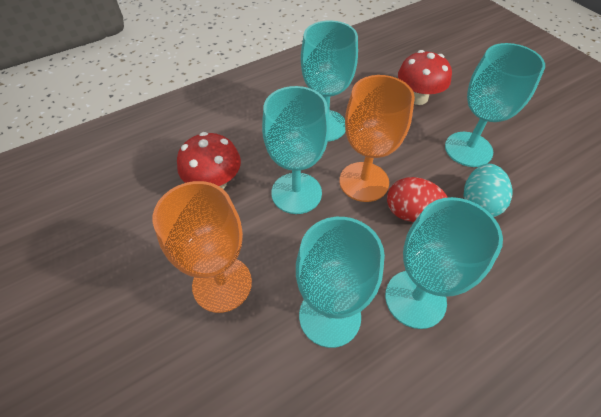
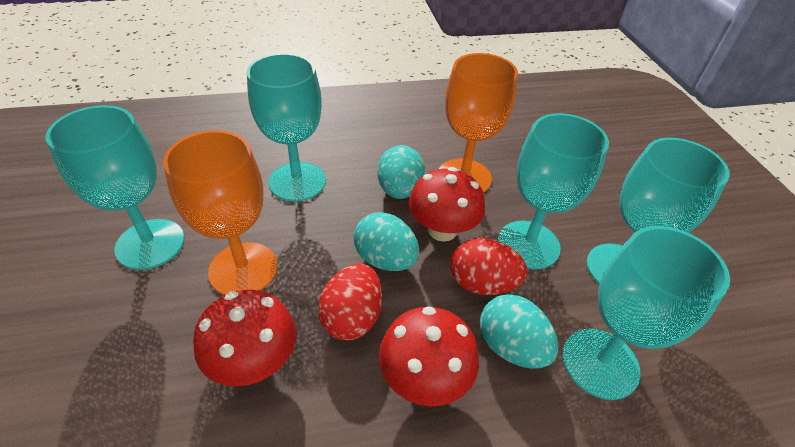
red egg: 1 -> 2
red mushroom: 2 -> 3
turquoise egg: 1 -> 3

